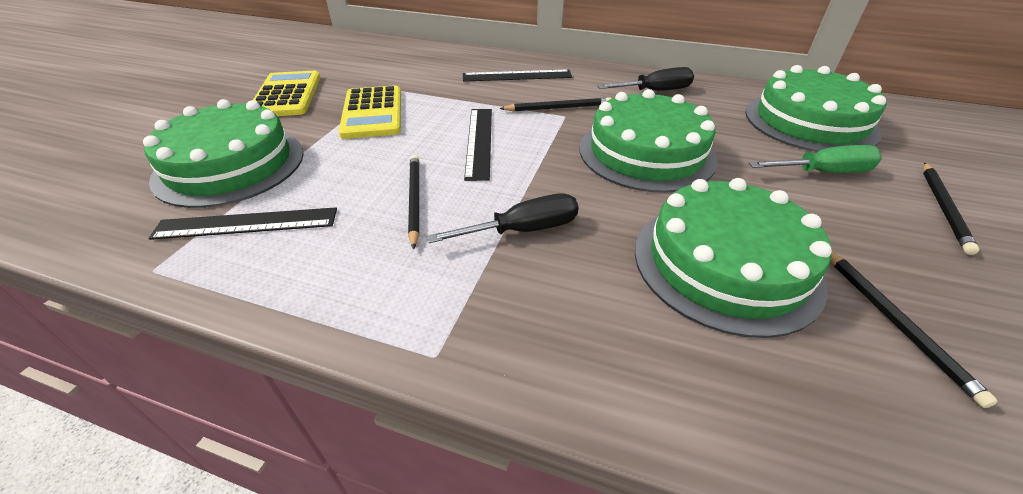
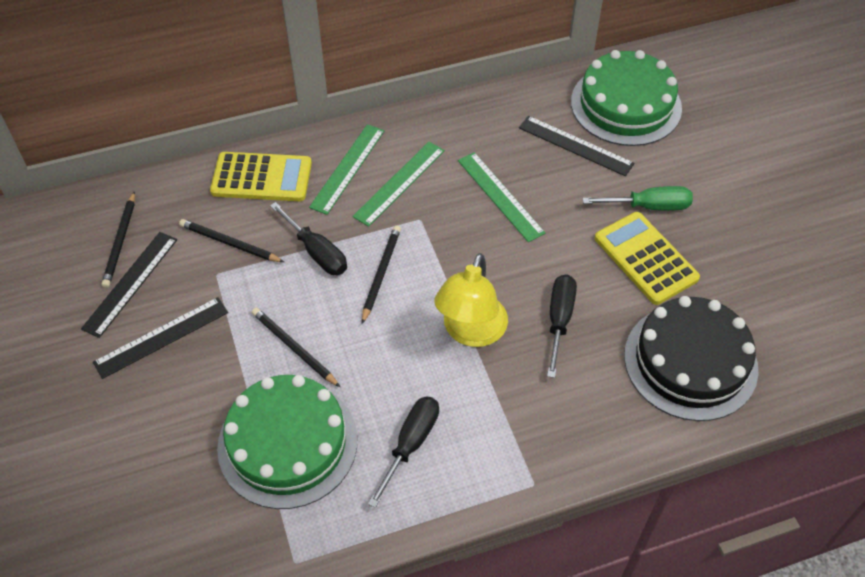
black cake: 0 -> 1
black screwdriver: 2 -> 3
green cake: 4 -> 2
green ruler: 0 -> 3
yellow lamp: 0 -> 1

